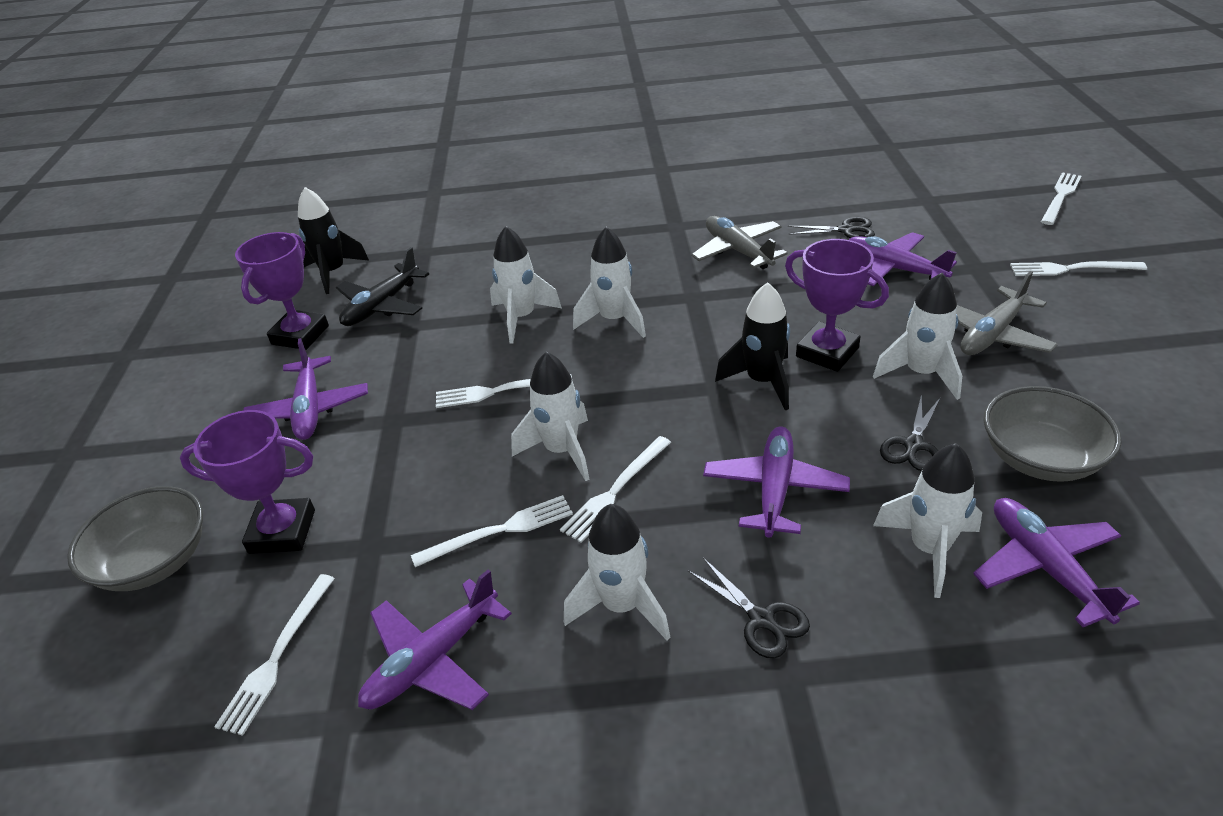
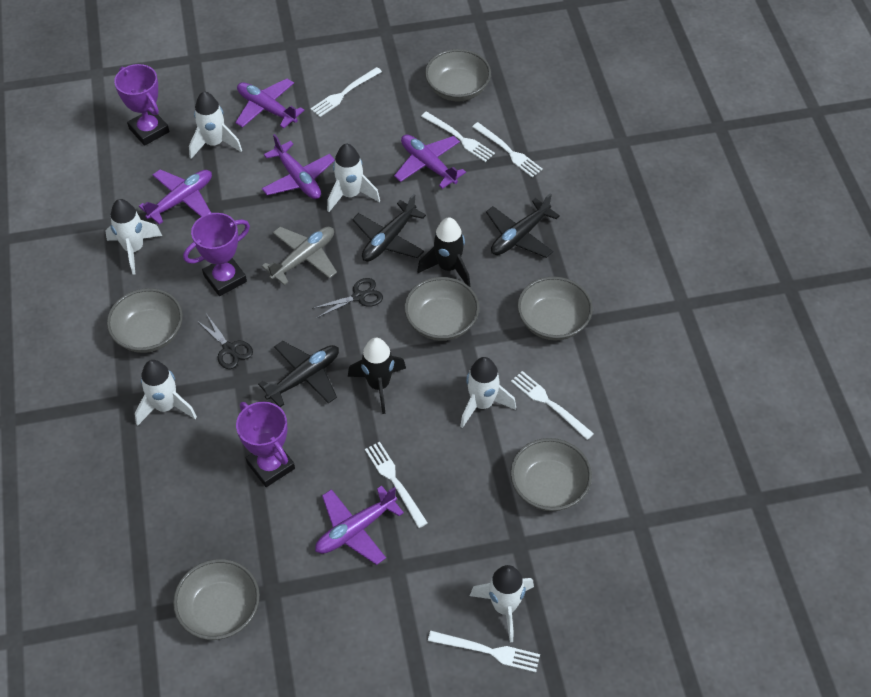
black plane: 1 -> 3
black scissors: 3 -> 2
grey bowl: 2 -> 6
grey plane: 2 -> 1

